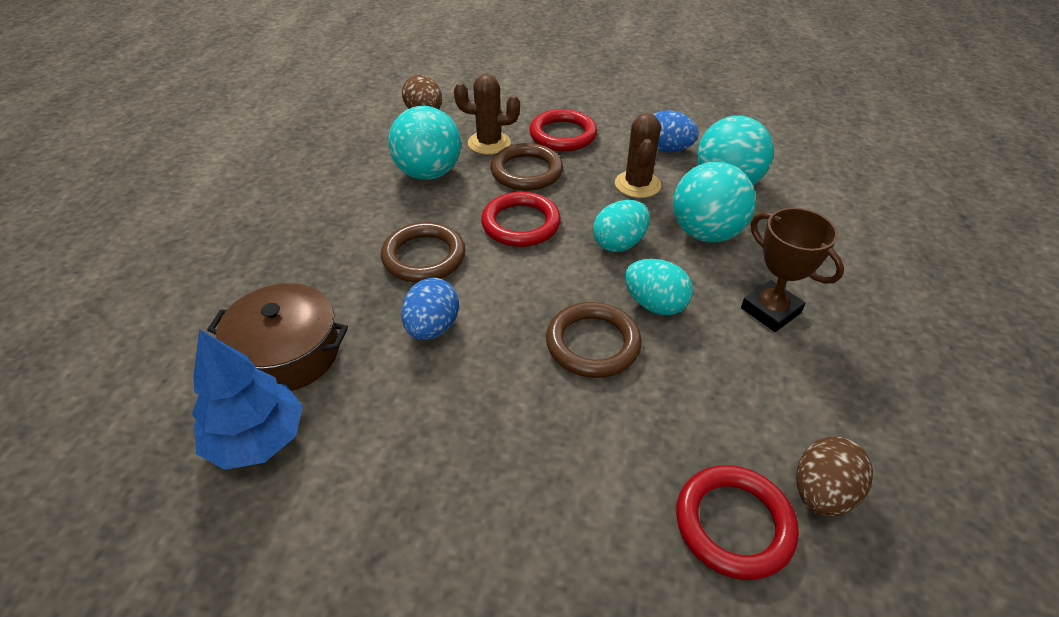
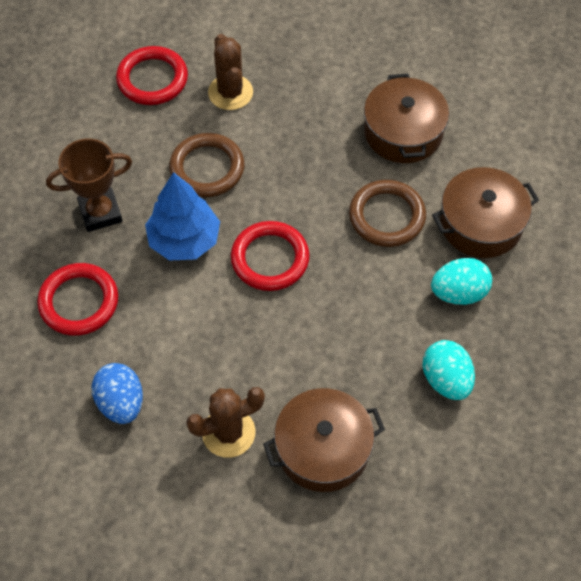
blue egg: 2 -> 1
brown egg: 2 -> 0
brown pot: 1 -> 3
brown ring: 3 -> 2
turquoise ball: 3 -> 0

